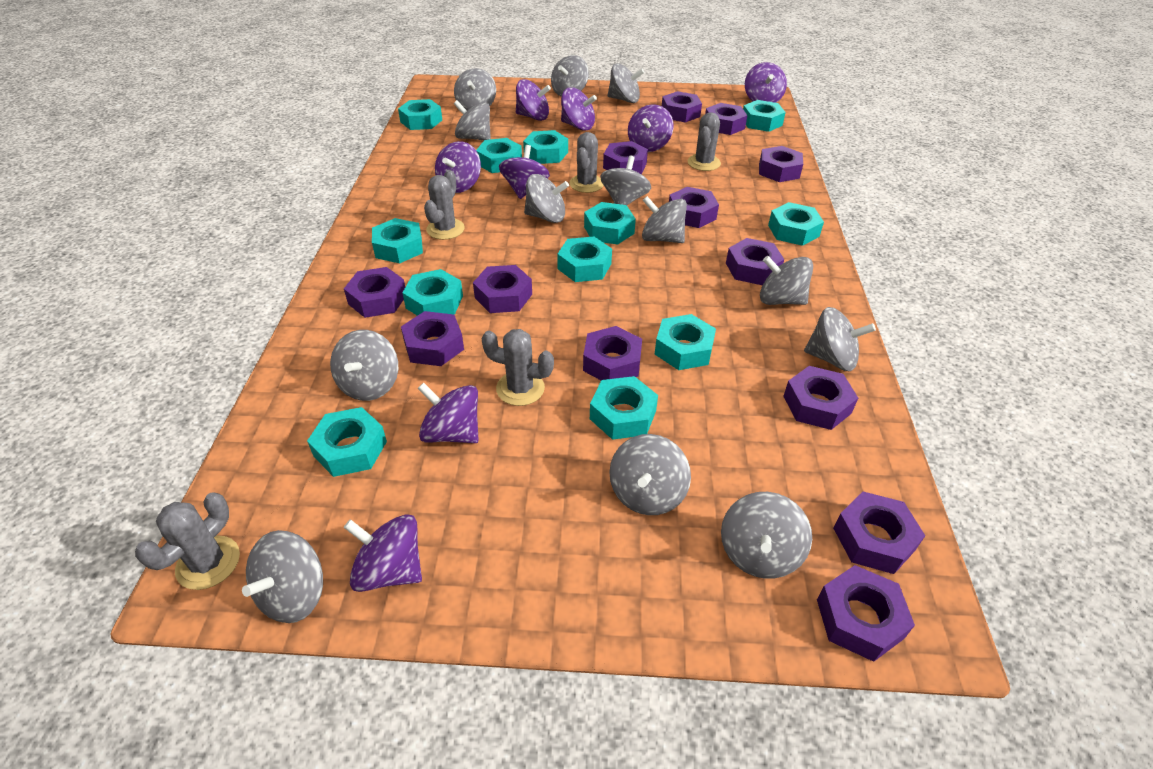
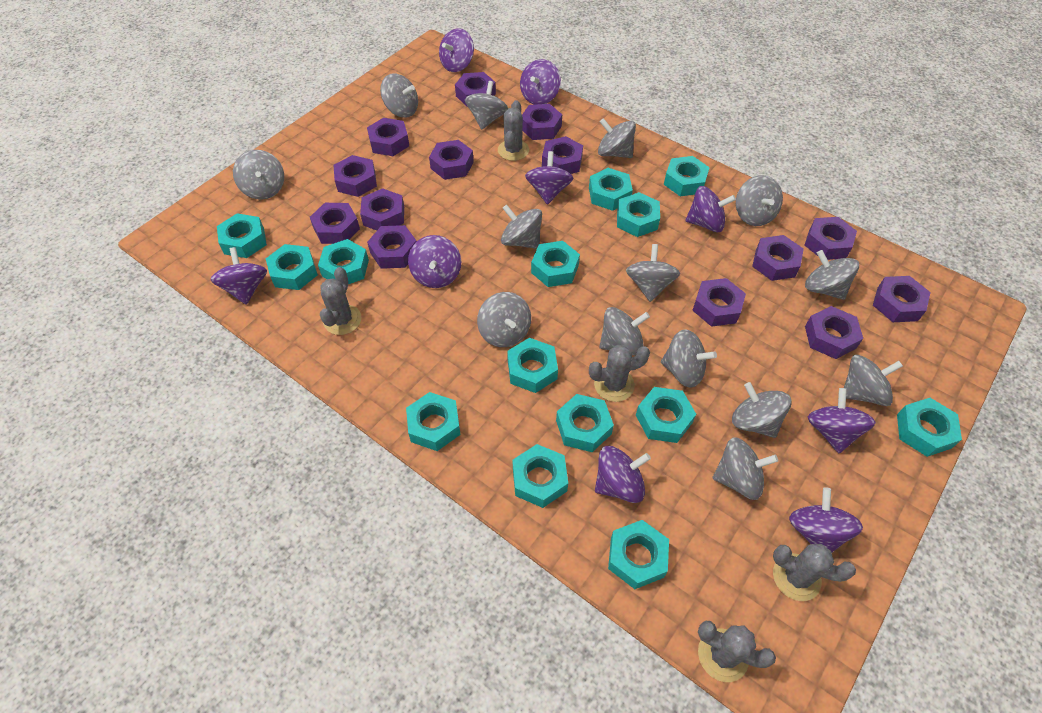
grey spinning top: 13 -> 14
purple nut: 13 -> 14
purple spinning top: 8 -> 9
turquoise nut: 12 -> 14

